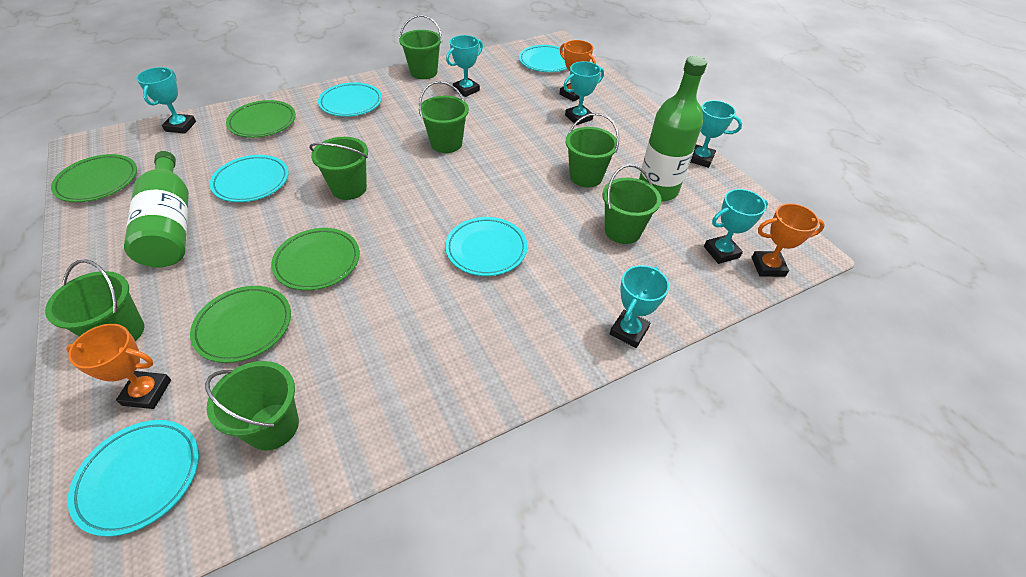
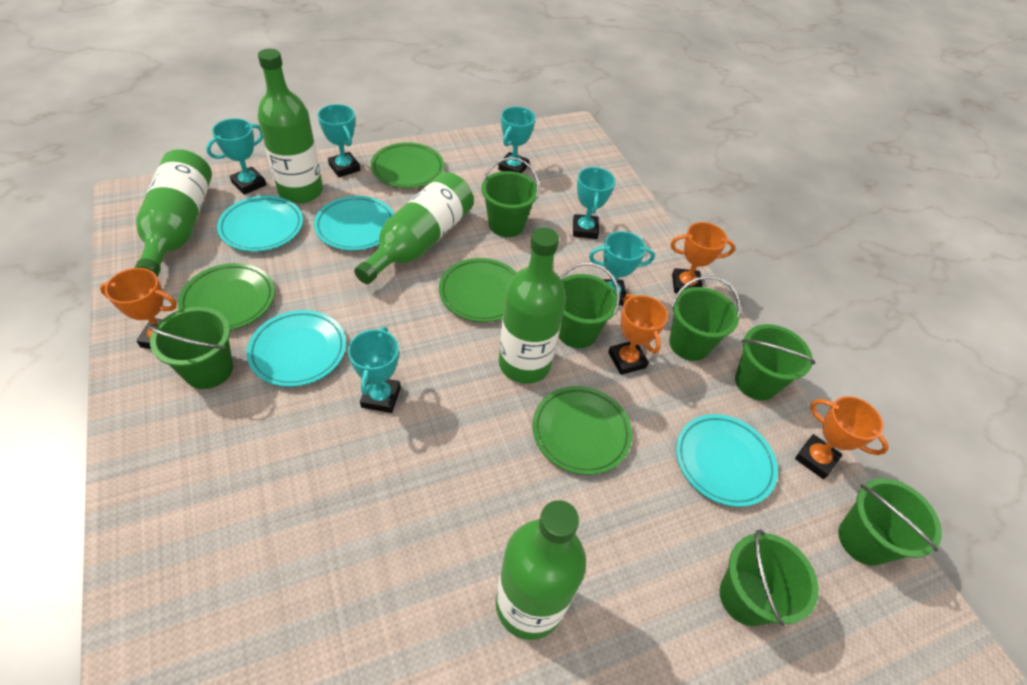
green bottle: 2 -> 5
orange trophy: 3 -> 4
turquoise plate: 5 -> 4

